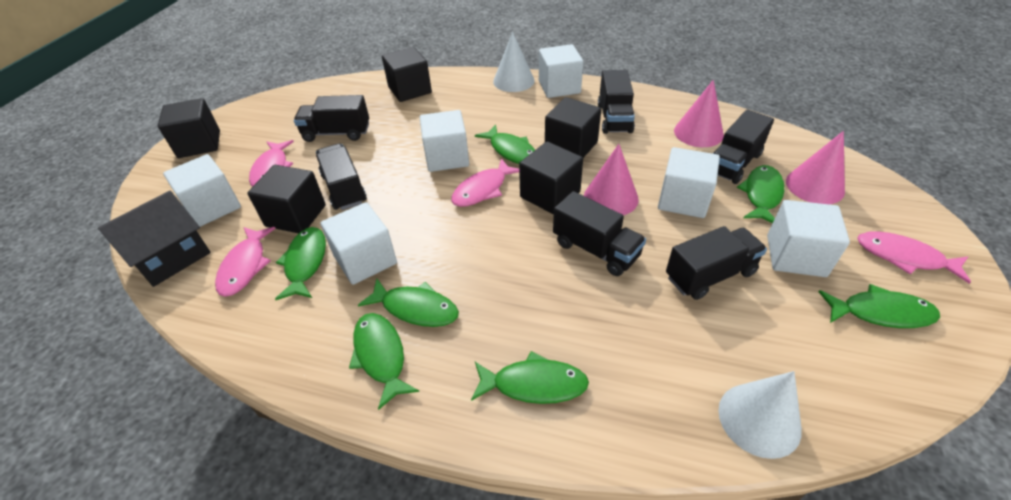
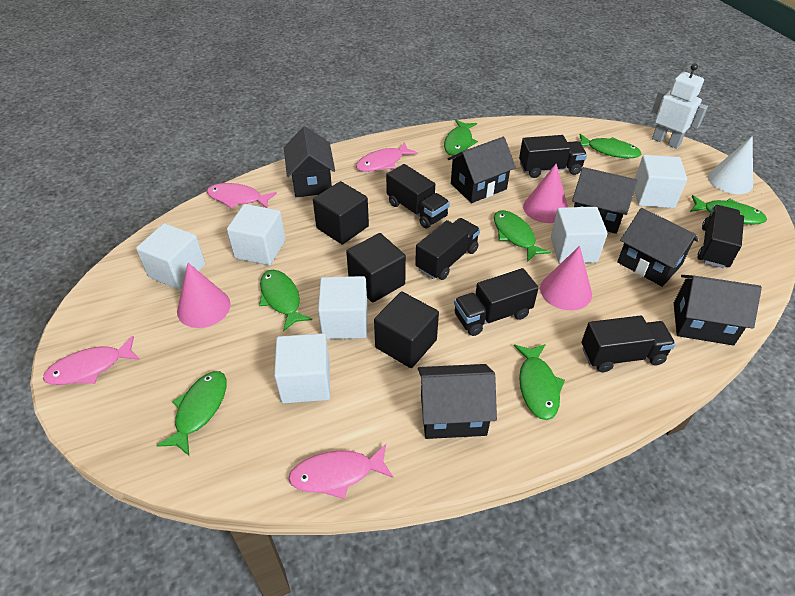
black cube: 5 -> 3
black house: 1 -> 6
white cone: 2 -> 1
white robot: 0 -> 1

